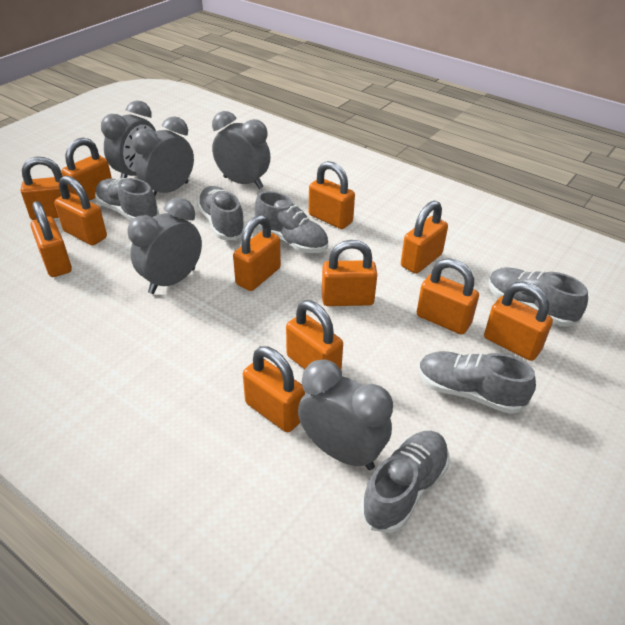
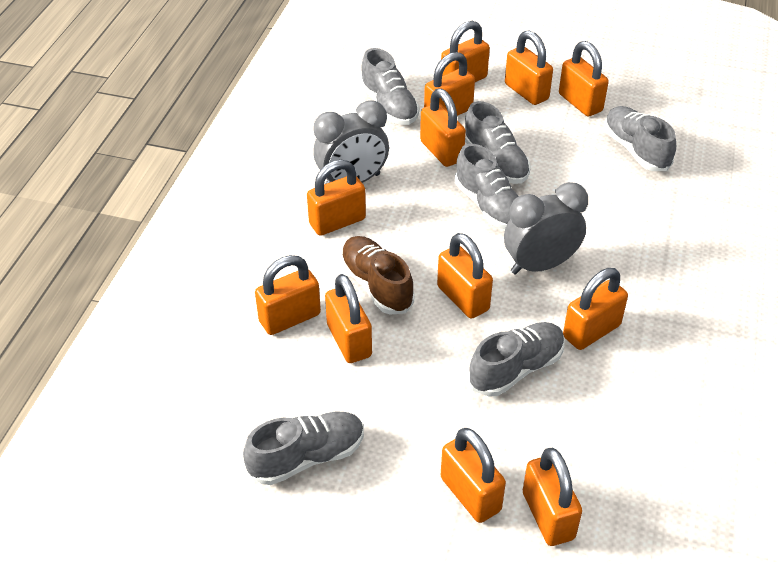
brown shoe: 0 -> 1
grey clock: 5 -> 2

